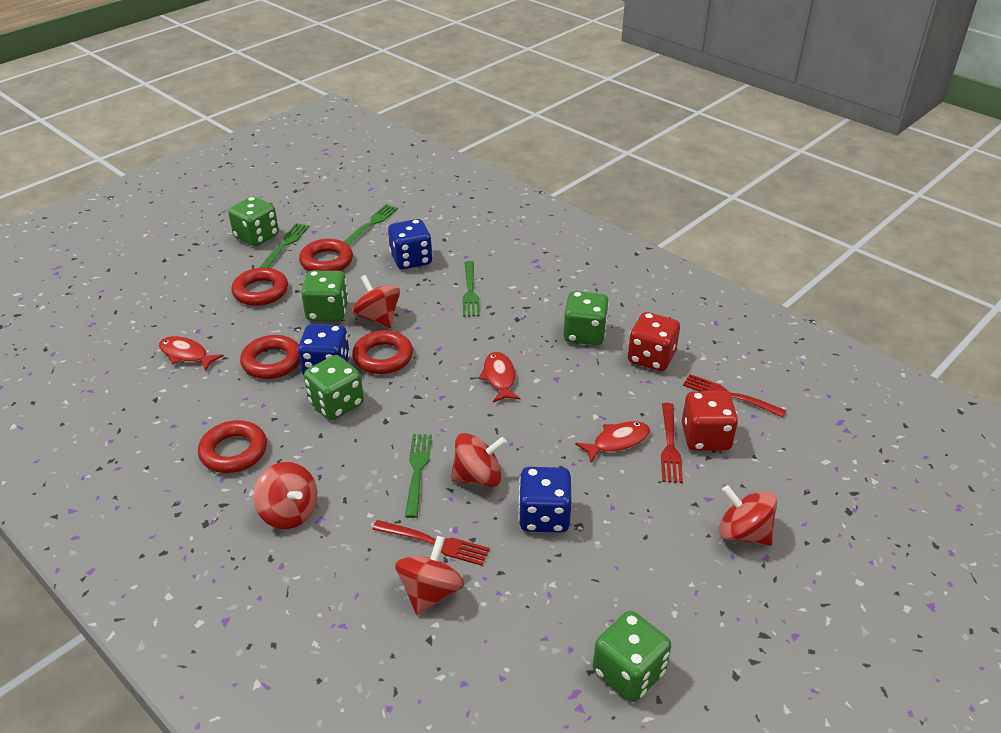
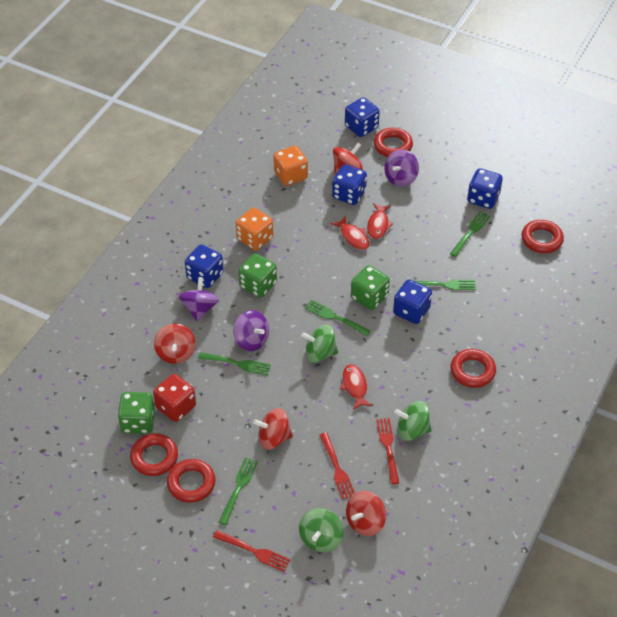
blue dice: 3 -> 5
green dice: 5 -> 3
green fork: 4 -> 5
green spinning top: 0 -> 3
orange dice: 0 -> 2
purple spinning top: 0 -> 3
red dice: 2 -> 1
red spinning top: 5 -> 4

